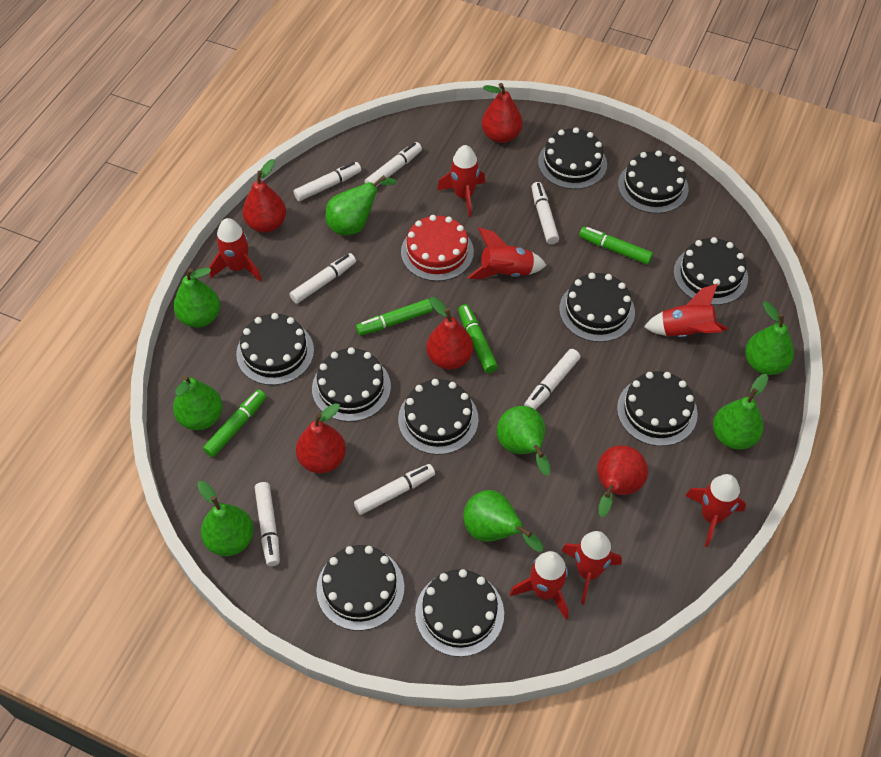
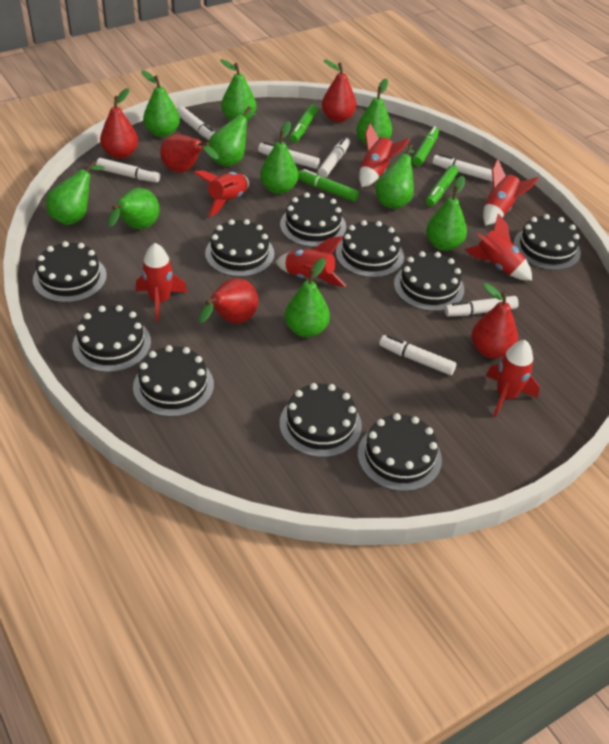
green pear: 8 -> 10
red cake: 1 -> 0

